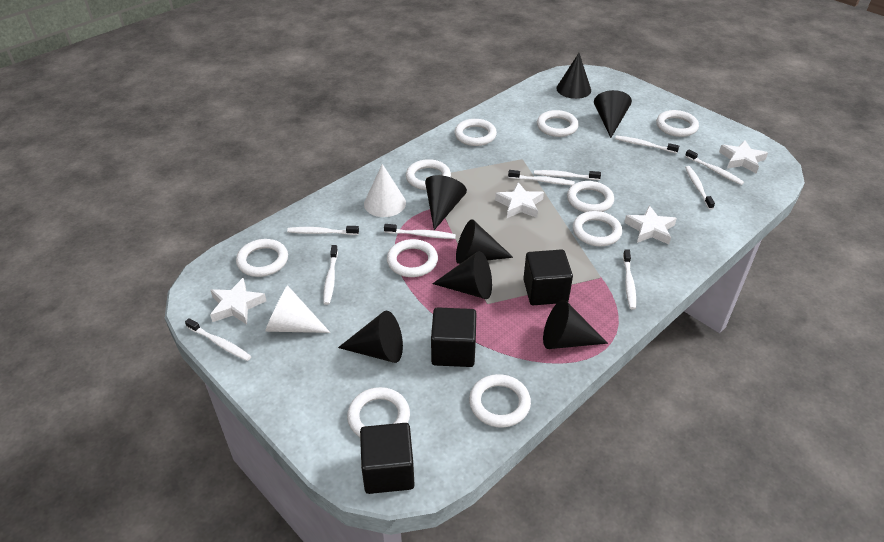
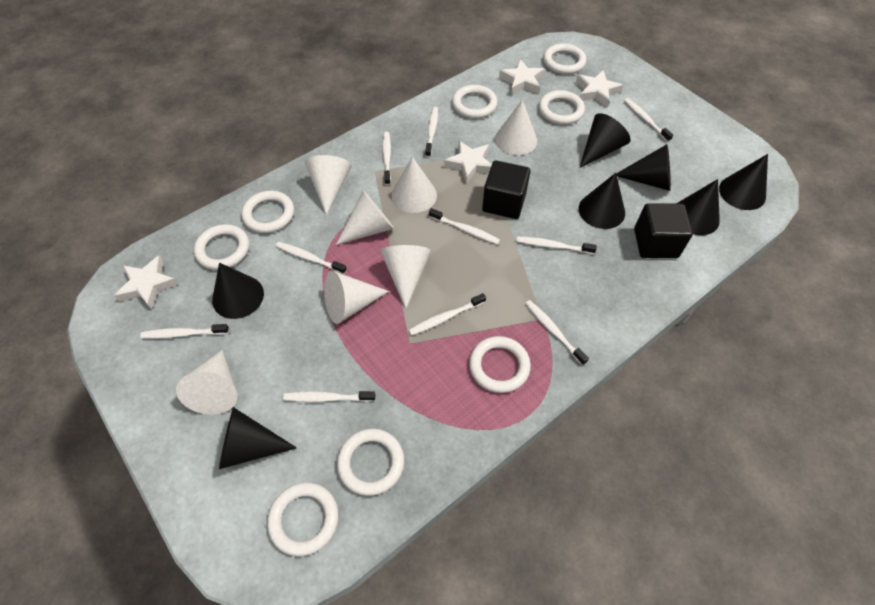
black cube: 3 -> 2
white cone: 2 -> 7
white ring: 10 -> 8

